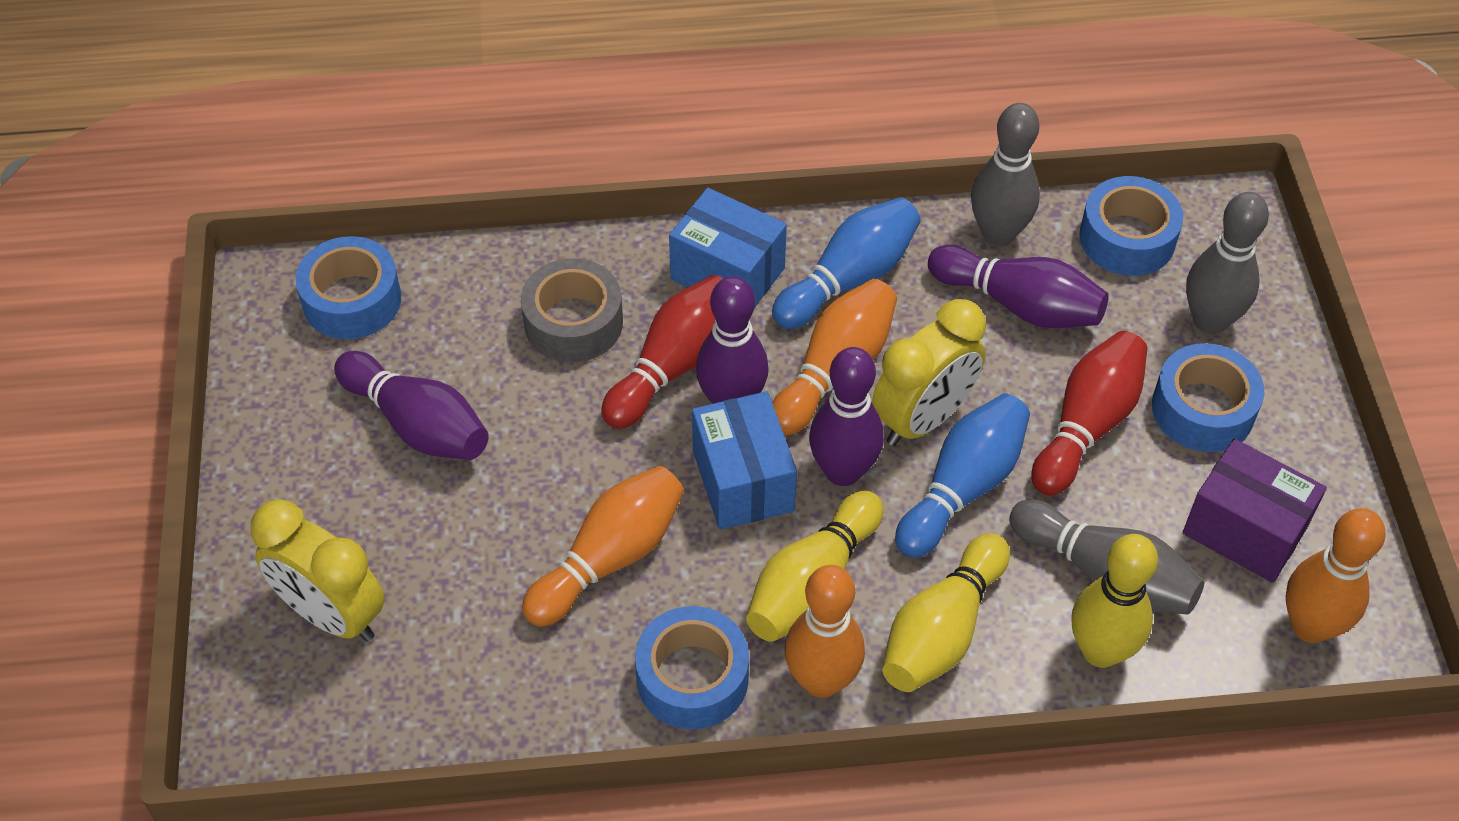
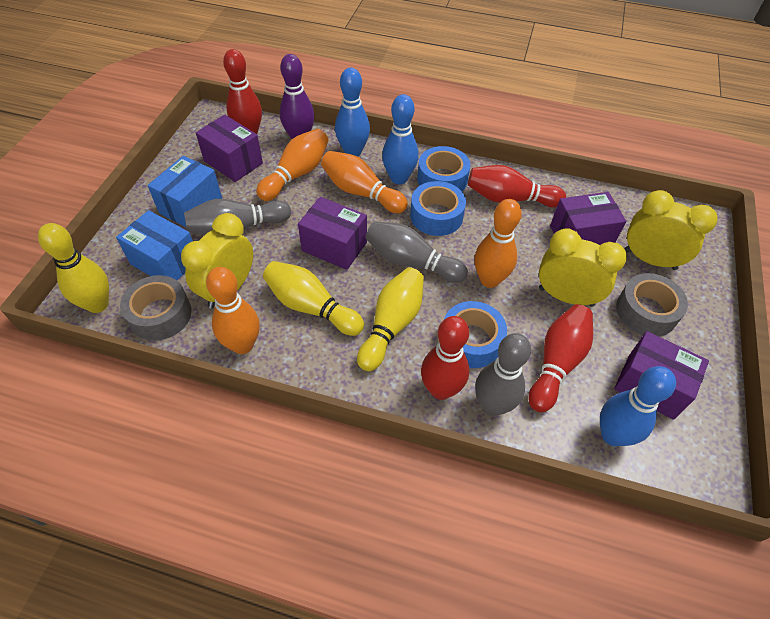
blue bowling pin: 2 -> 3
blue tape: 4 -> 3
grey tape: 1 -> 2
purple bowling pin: 4 -> 1
purple box: 1 -> 4
red bowling pin: 2 -> 4
yellow clock: 2 -> 3

